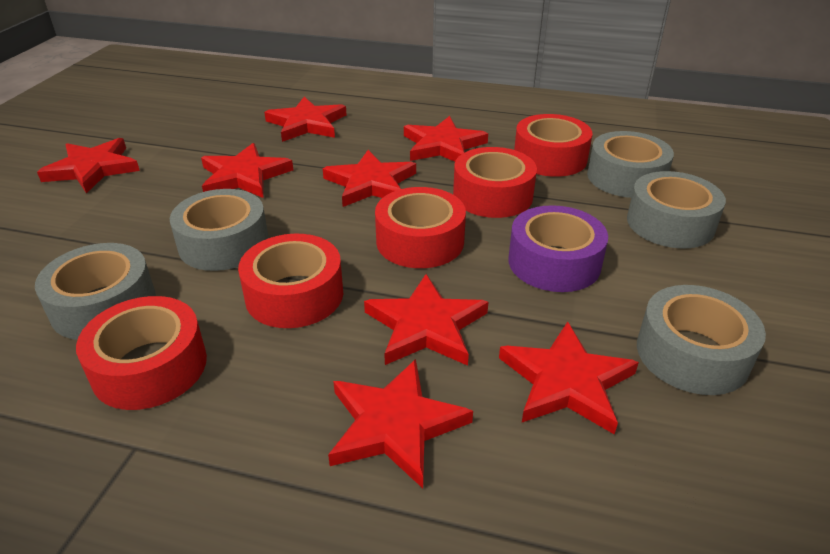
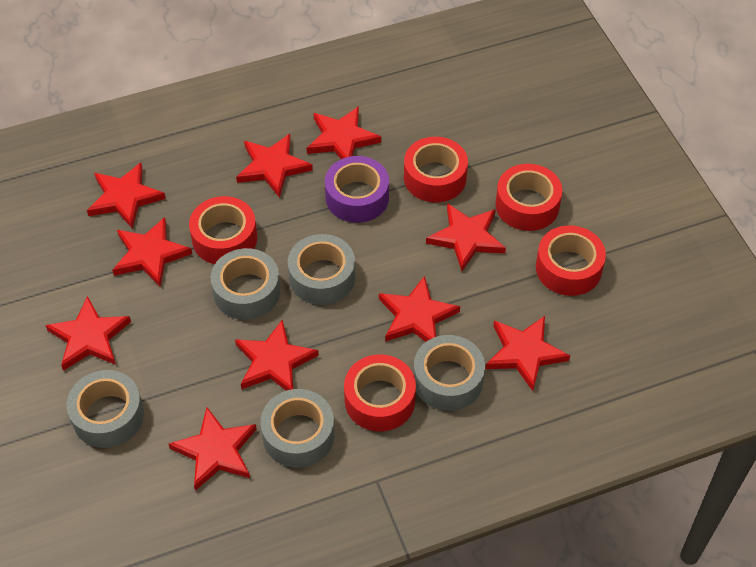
red star: 8 -> 10

